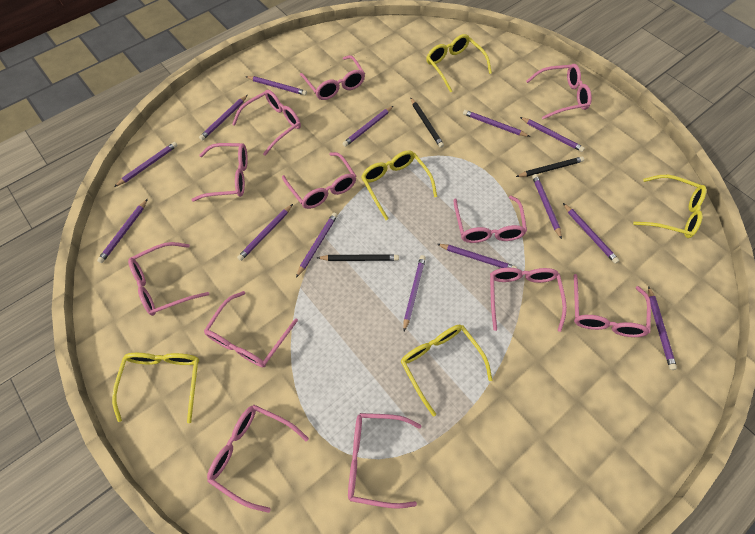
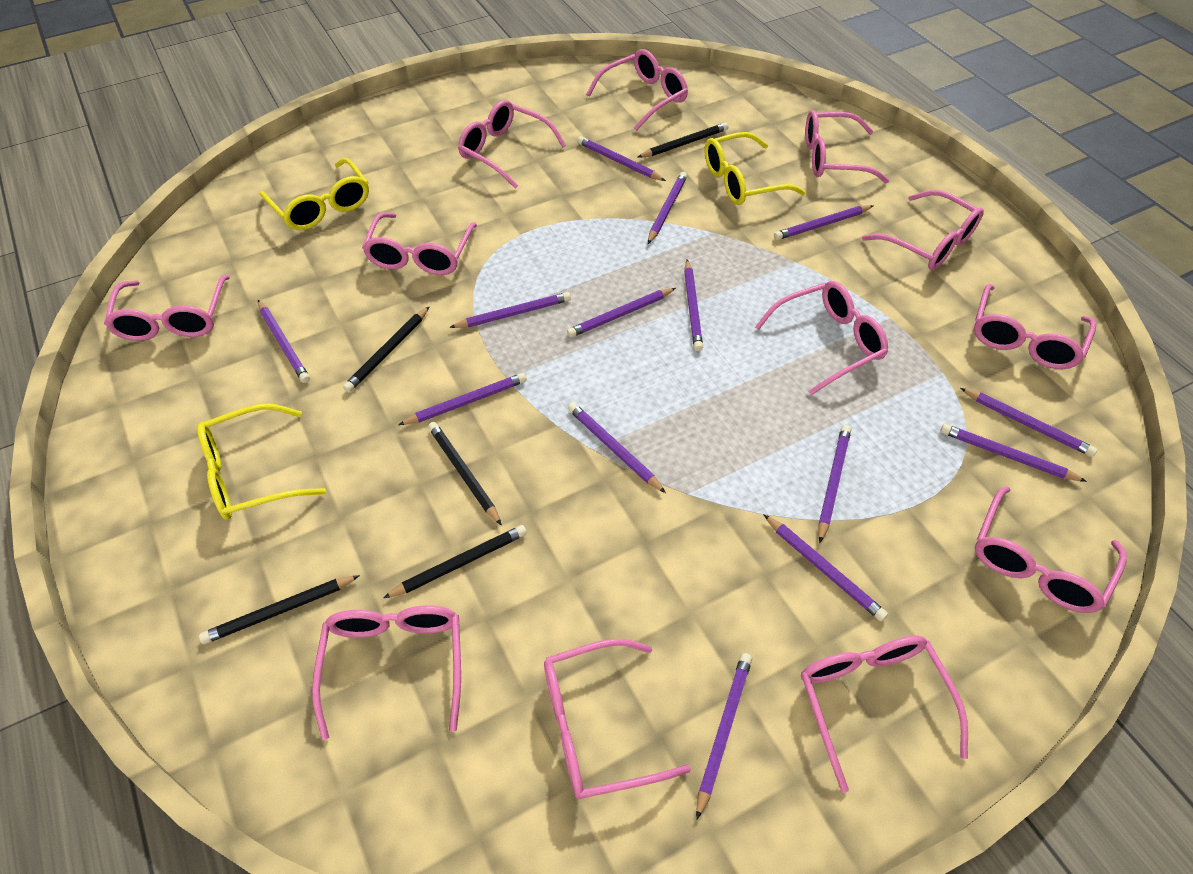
black pencil: 3 -> 5
yellow glasses: 5 -> 3

